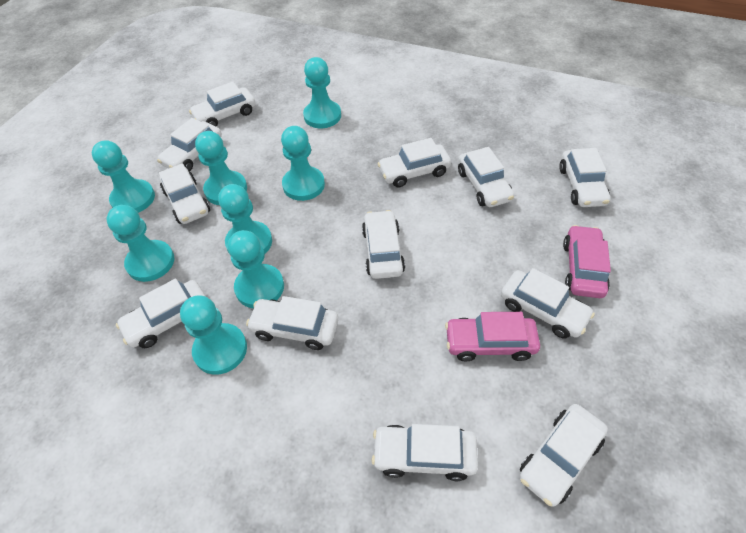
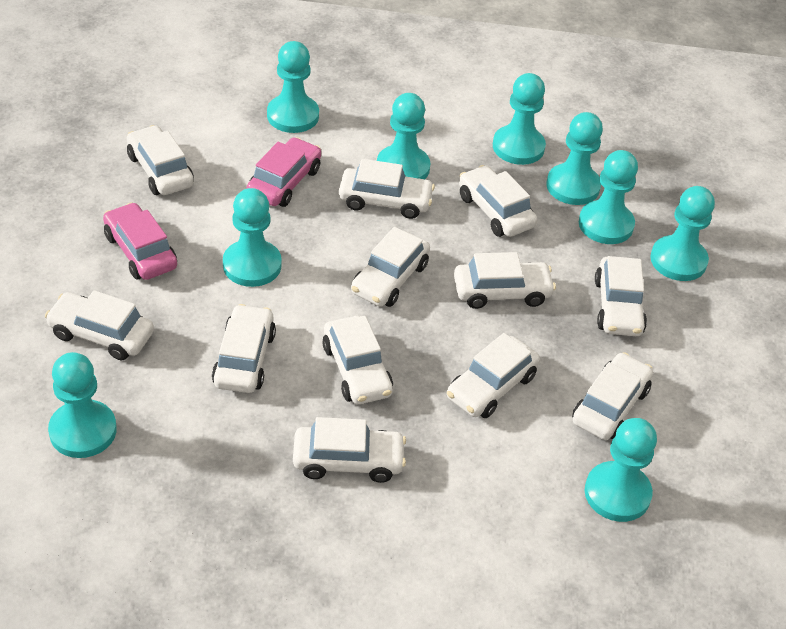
turquoise pawn: 8 -> 9

